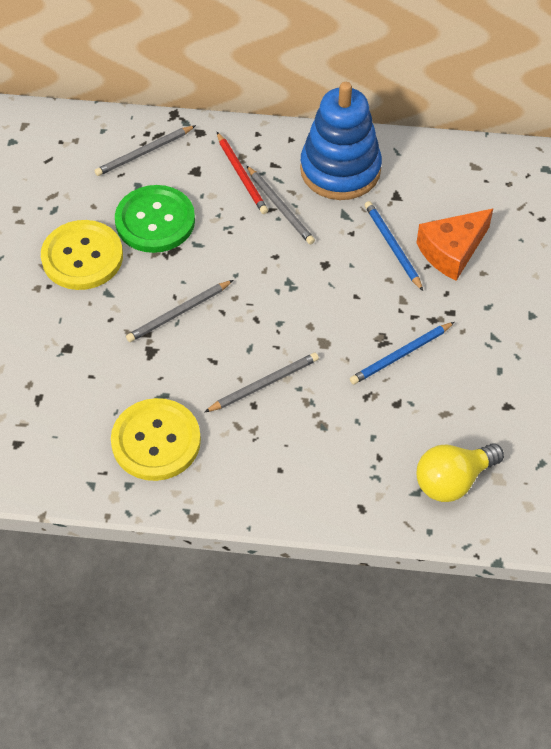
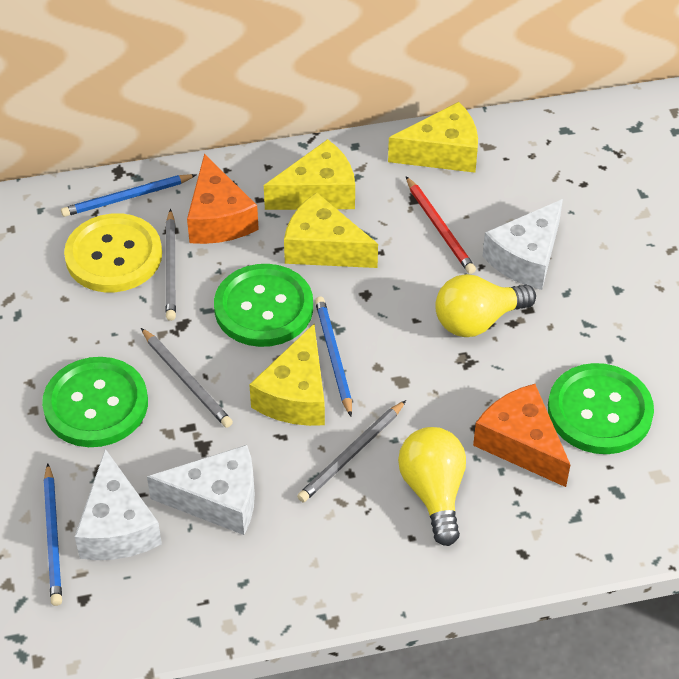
blue pencil: 2 -> 3
blue stacking toy: 1 -> 0
green button: 1 -> 3
grey pencil: 4 -> 3
orange cheese: 1 -> 2
white cheese: 0 -> 3
yellow button: 2 -> 1
yellow cheese: 0 -> 4
yellow light bulb: 1 -> 2

